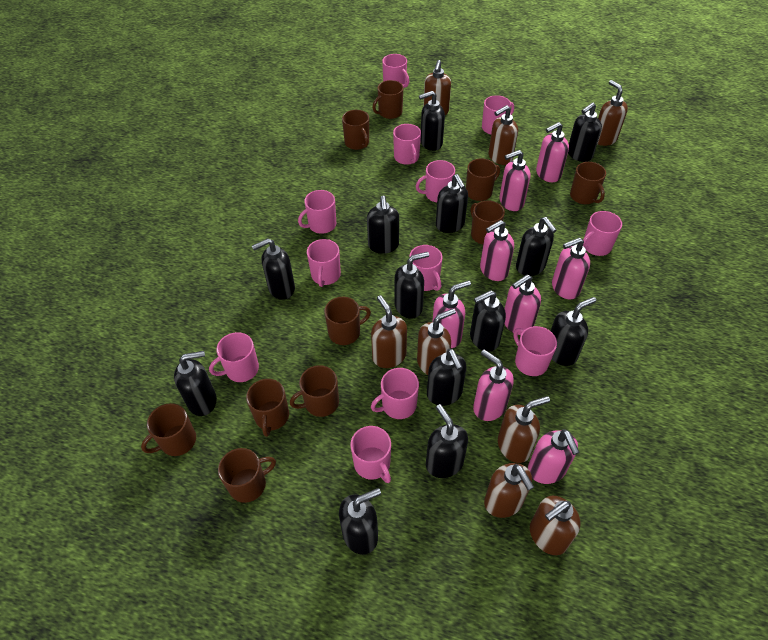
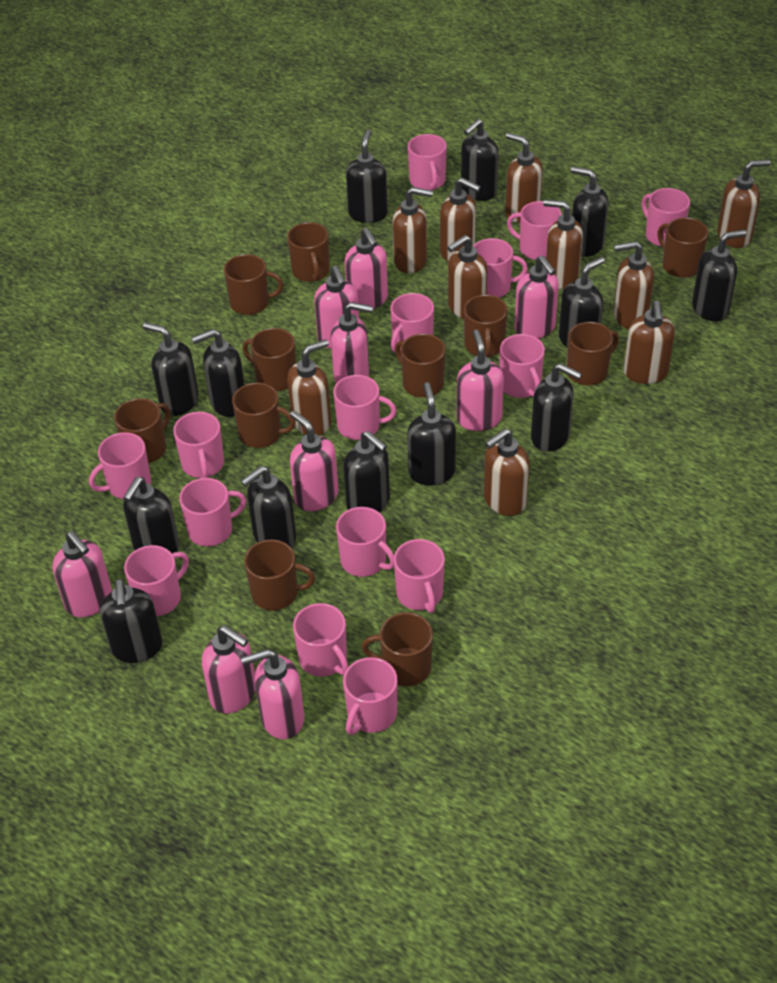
brown mug: 10 -> 11
brown soap dispenser: 8 -> 10
pink mug: 12 -> 15
pink soap dispenser: 8 -> 9

